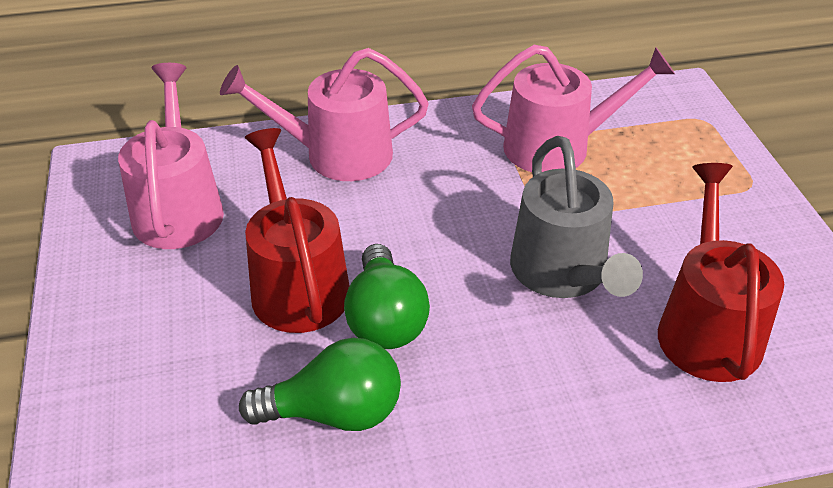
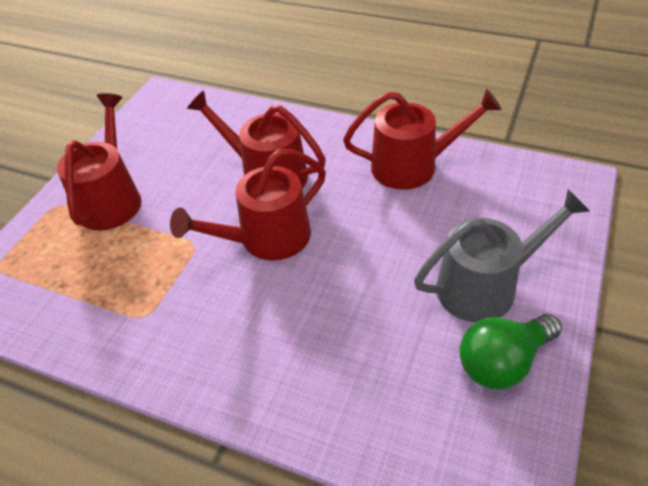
green light bulb: 2 -> 1
pink watering can: 3 -> 0
red watering can: 2 -> 4

